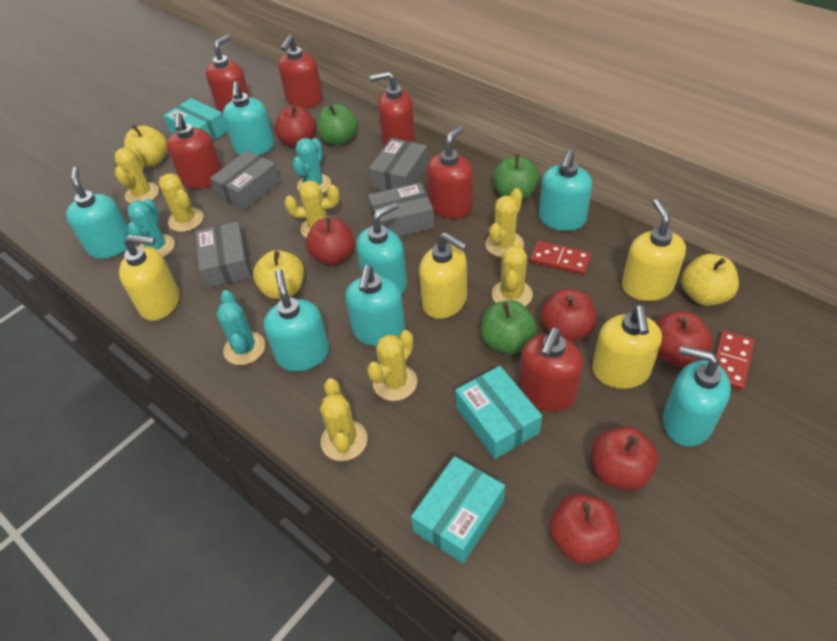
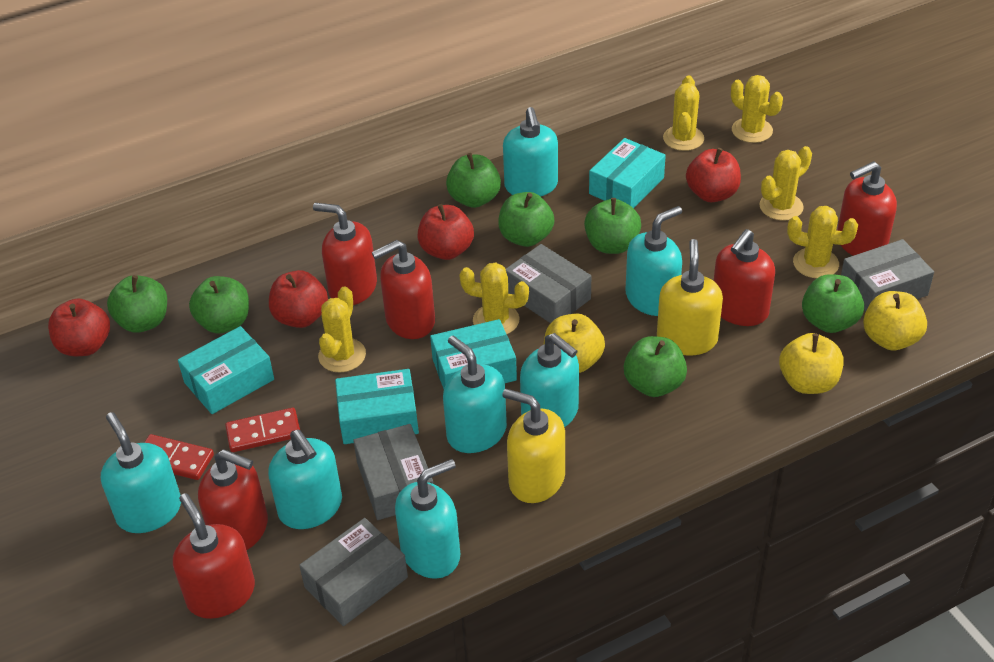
green apple: 3 -> 7
red apple: 6 -> 4
turquoise box: 3 -> 4
turquoise cactus: 3 -> 0
yellow cactus: 7 -> 6
yellow soap dispenser: 4 -> 2

